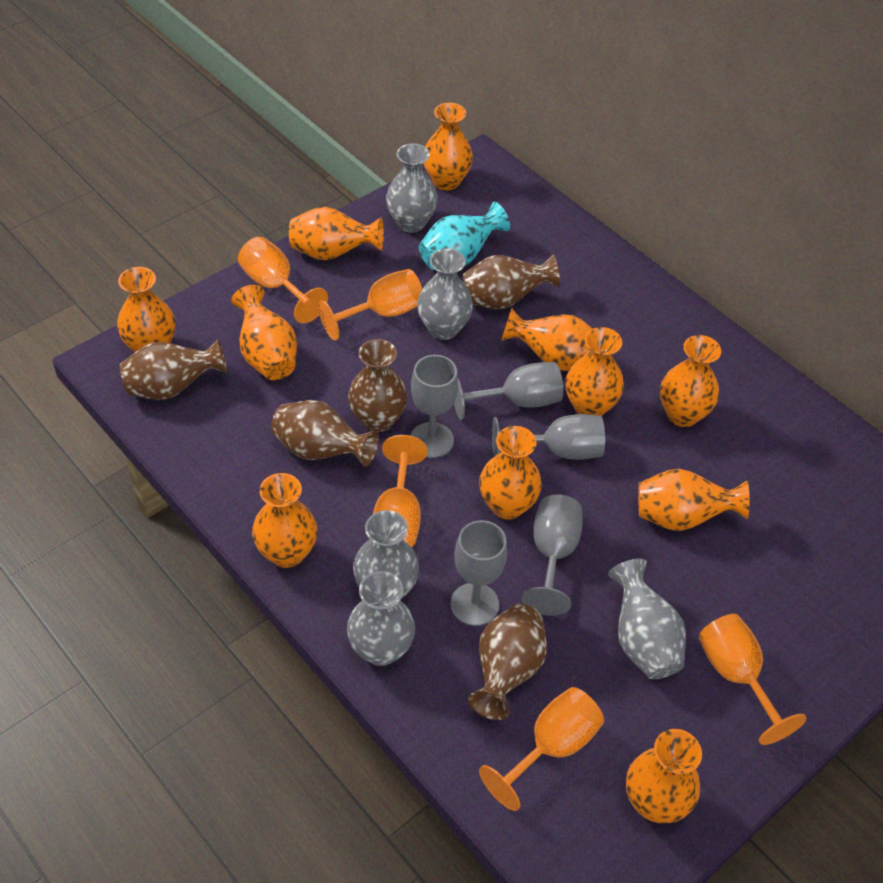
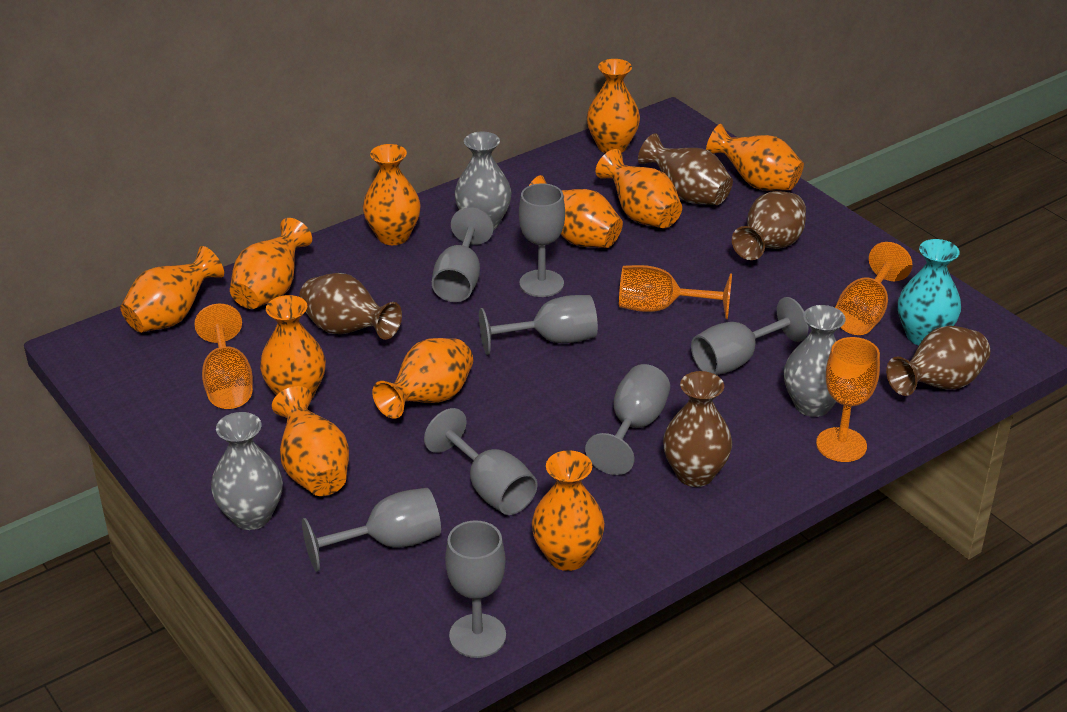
grey goblet: 5 -> 8
grey vase: 5 -> 3
orange goblet: 5 -> 4

